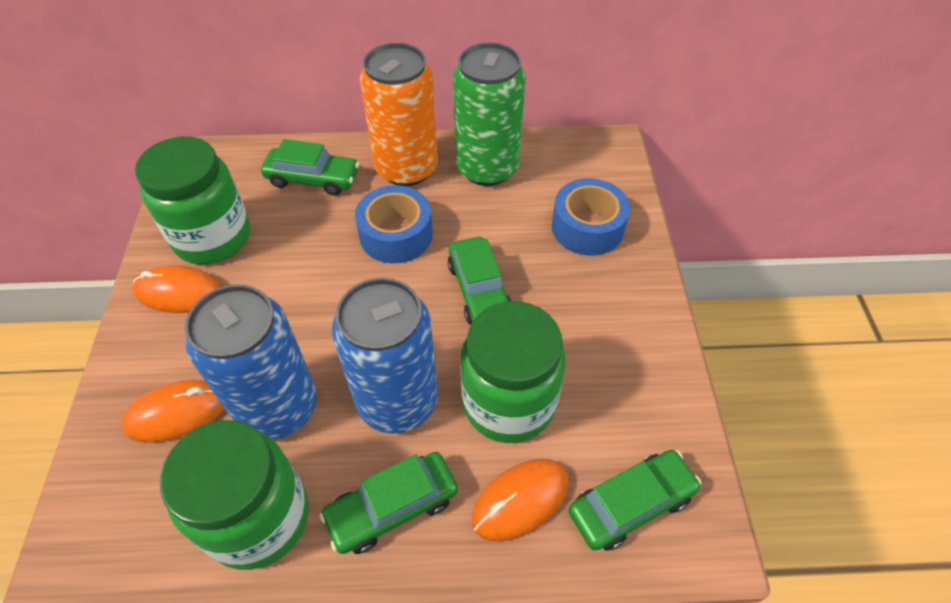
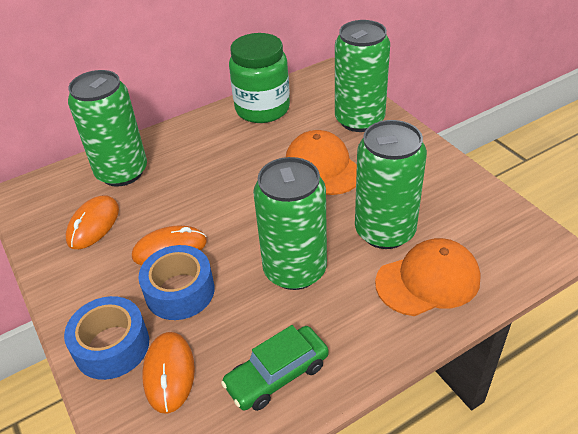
blue can: 2 -> 0
green can: 1 -> 4
green car: 4 -> 1
green jar: 3 -> 1
orange can: 1 -> 0
orange cap: 0 -> 2

